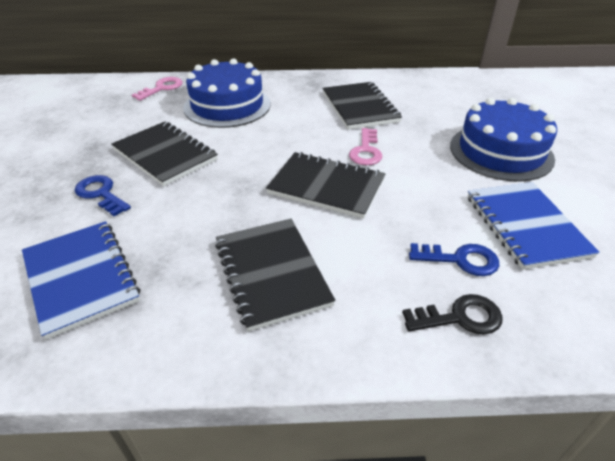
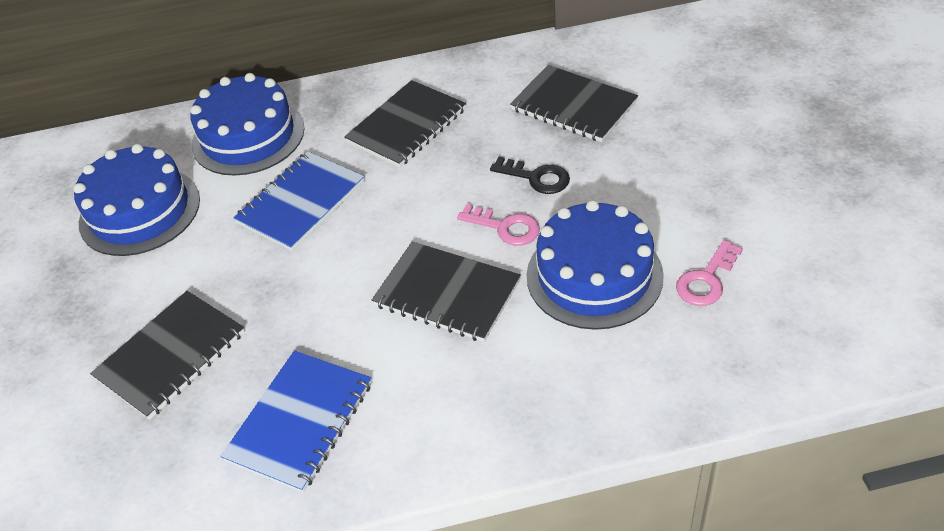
blue cake: 2 -> 3
blue key: 2 -> 0

